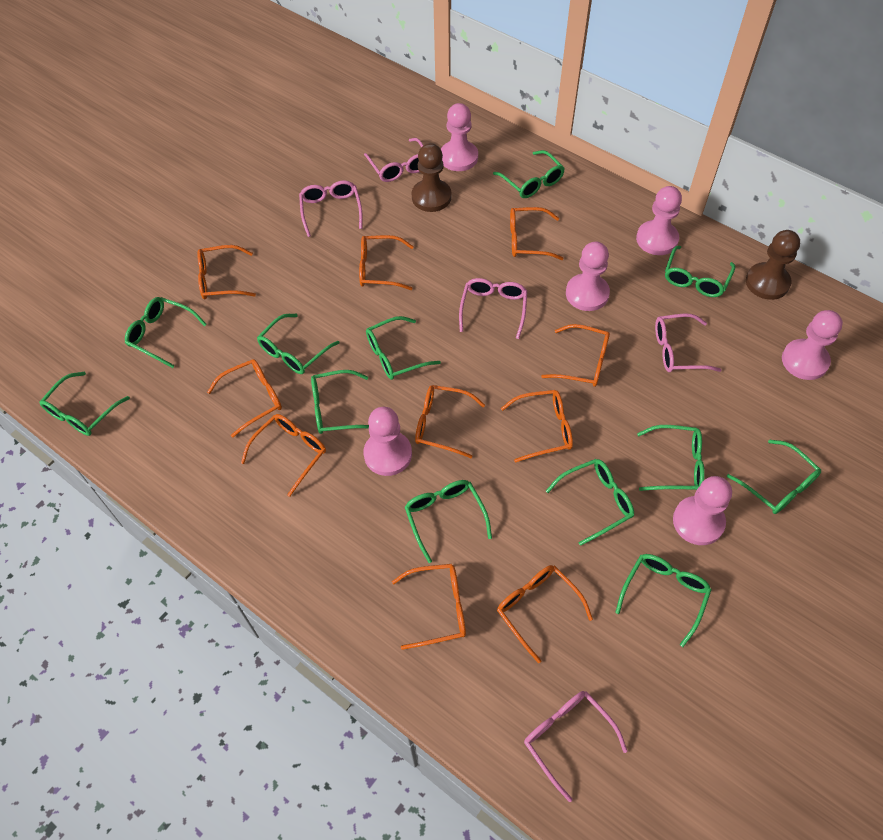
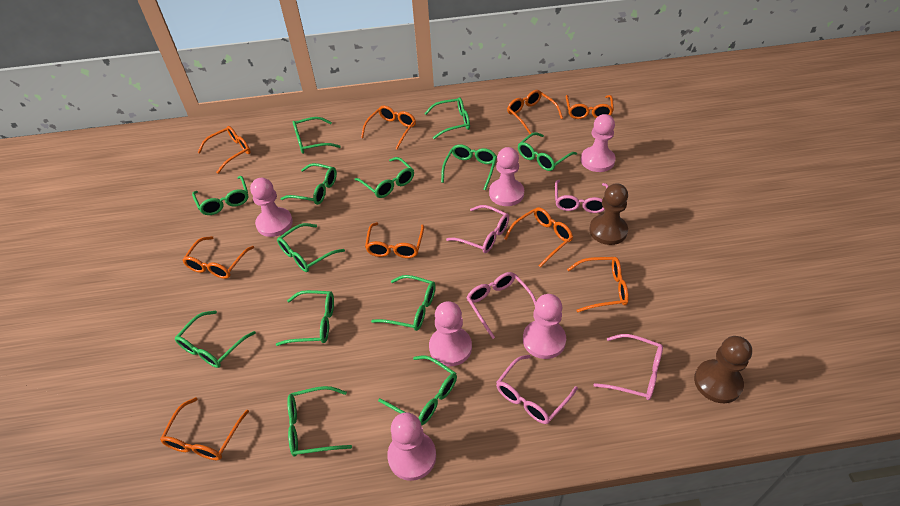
green glasses: 12 -> 13
orange glasses: 10 -> 9

